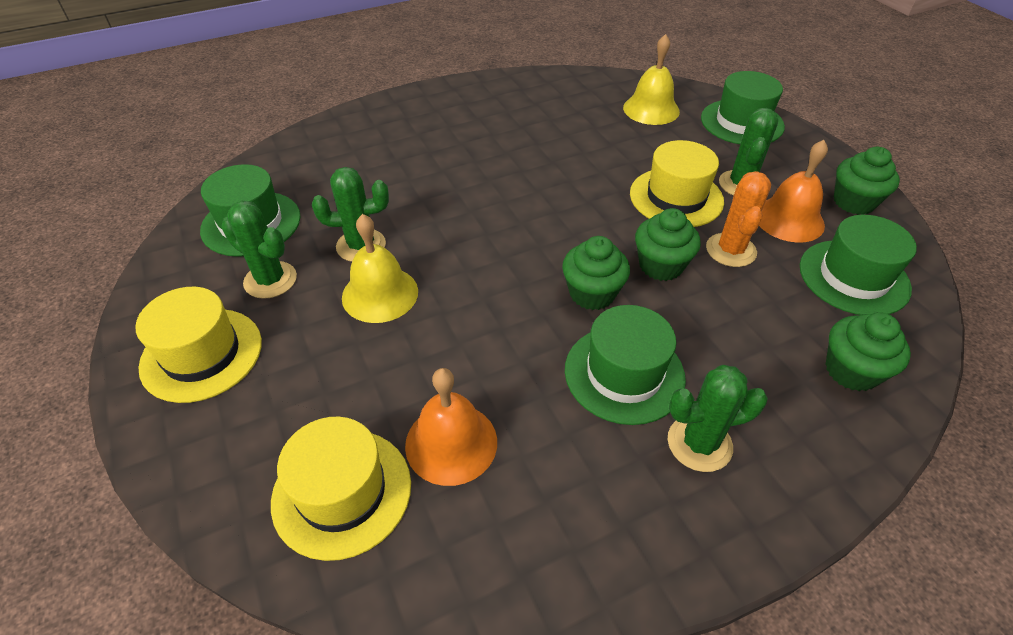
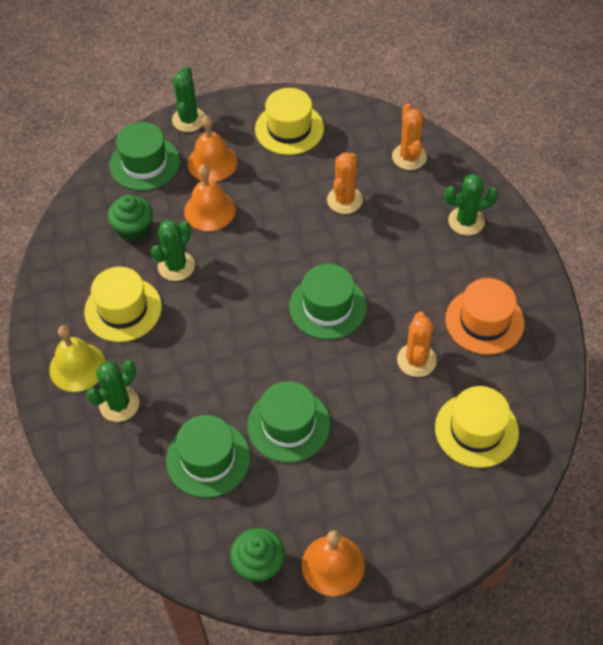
green cupcake: 4 -> 2
orange bell: 2 -> 3
orange cactus: 1 -> 3
orange hat: 0 -> 1
yellow bell: 2 -> 1

